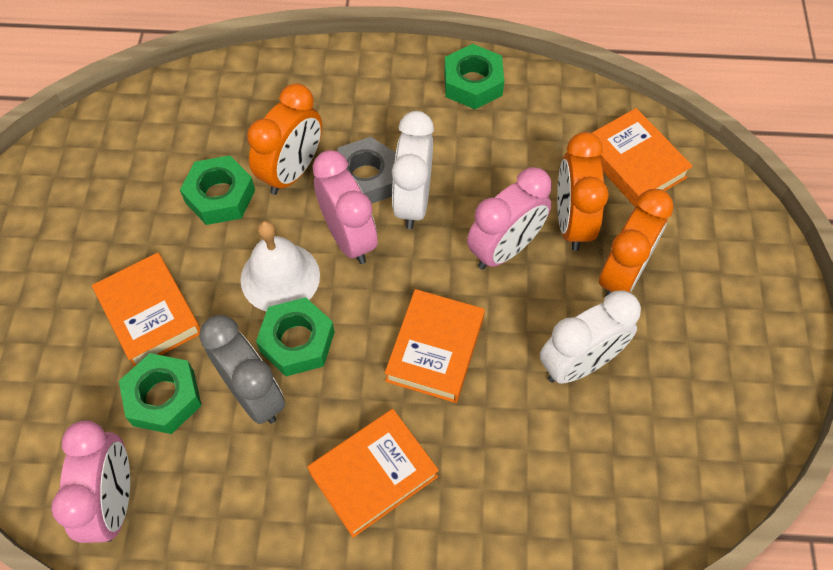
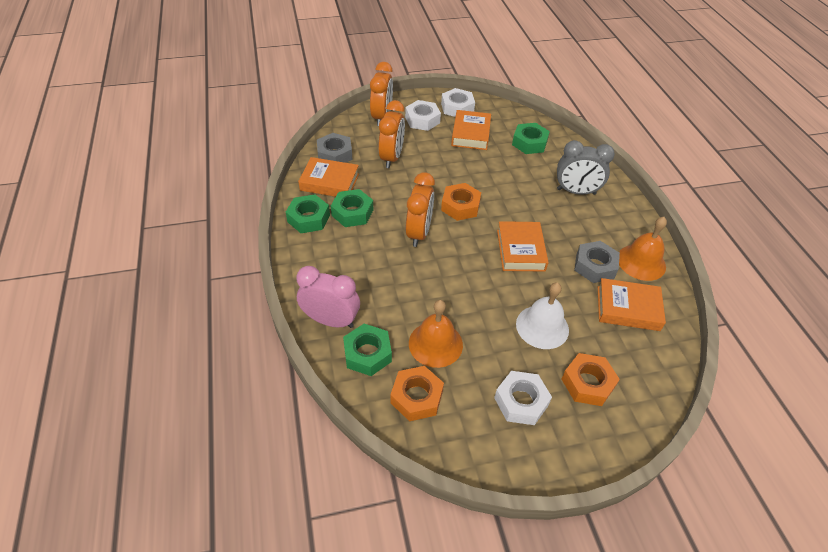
grey nut: 1 -> 2
orange bell: 0 -> 2
orange nut: 0 -> 3
pink clock: 3 -> 1
white clock: 2 -> 0
white nut: 0 -> 3

